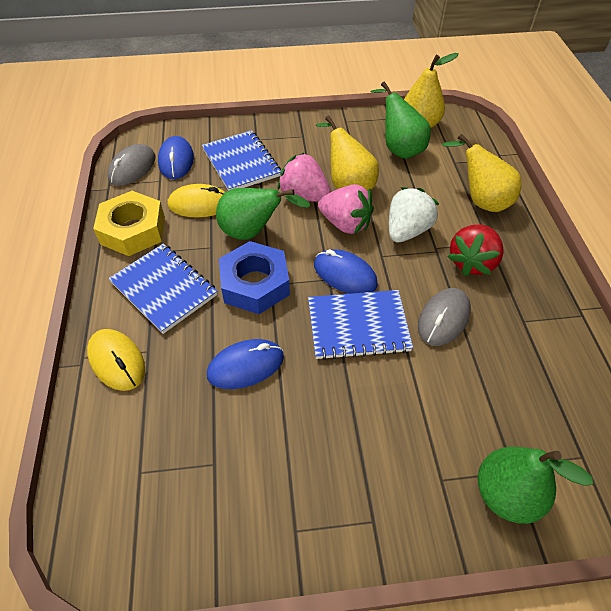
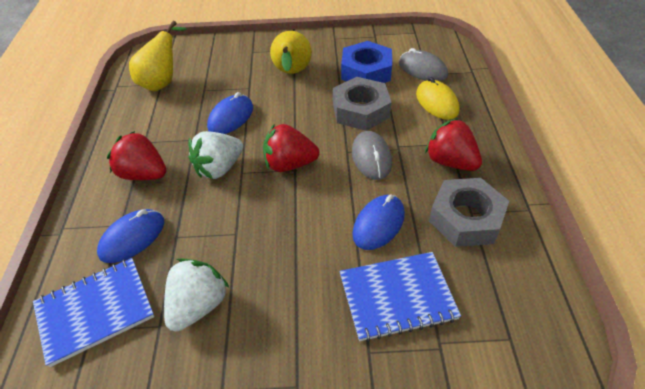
blue notebook: 3 -> 2
green pear: 3 -> 0
grey nut: 0 -> 2
pink strawberry: 2 -> 0
red strawberry: 1 -> 3
white strawberry: 1 -> 2
yellow mouse: 2 -> 1
yellow nut: 1 -> 0
yellow pear: 3 -> 2

